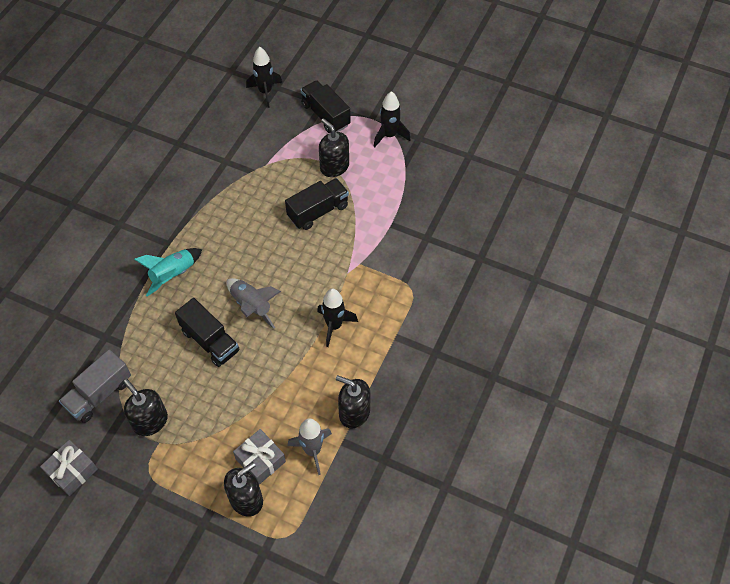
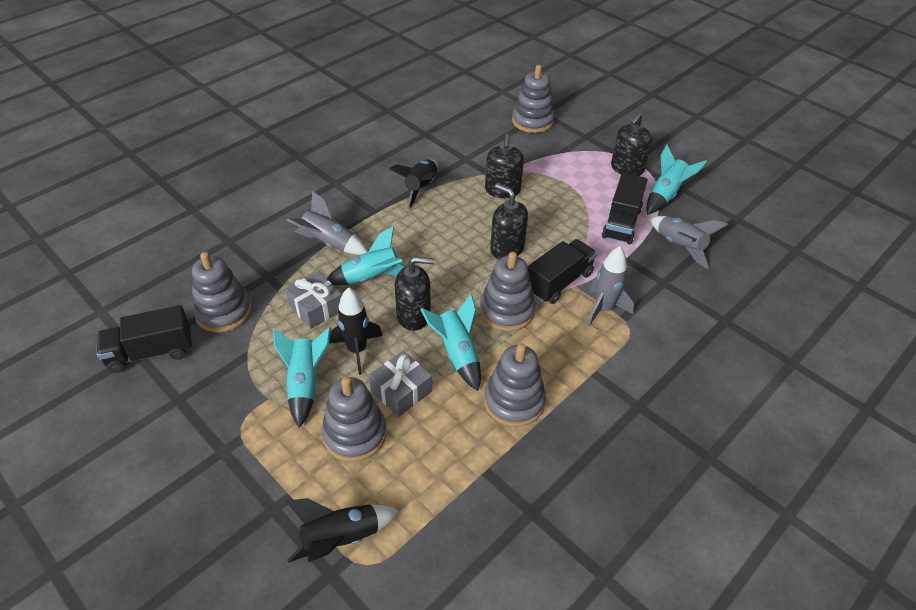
grey rocket: 2 -> 3
grey stacking toy: 0 -> 5
grey truck: 1 -> 0
turquoise rocket: 1 -> 4

